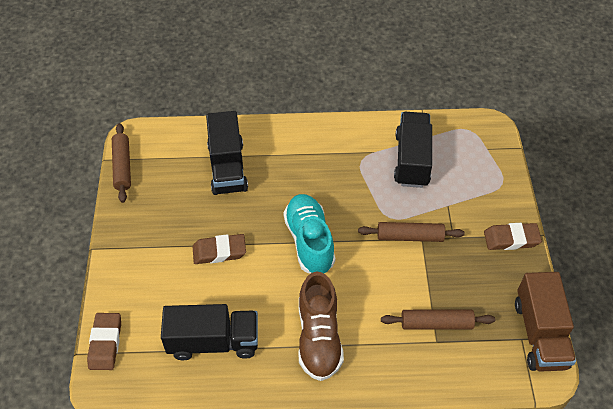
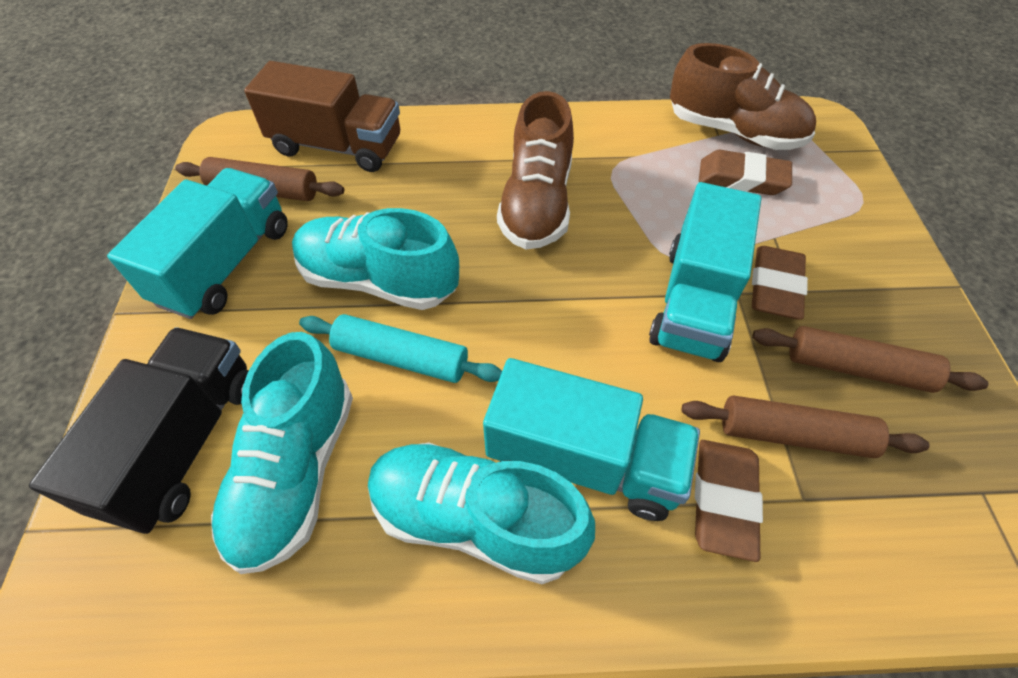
black truck: 3 -> 1
brown shoe: 1 -> 2
turquoise rolling pin: 0 -> 1
turquoise shoe: 1 -> 3
turquoise truck: 0 -> 3

